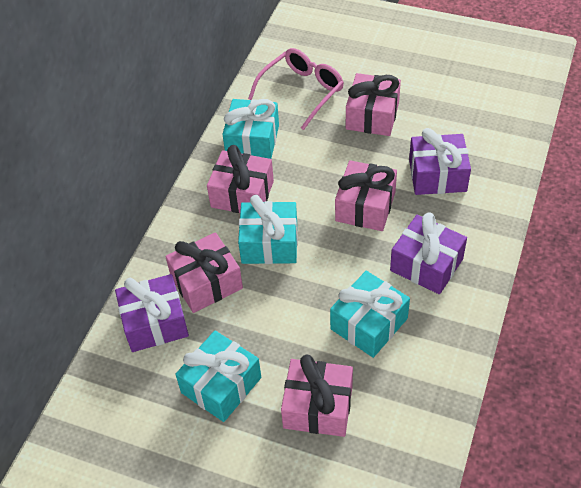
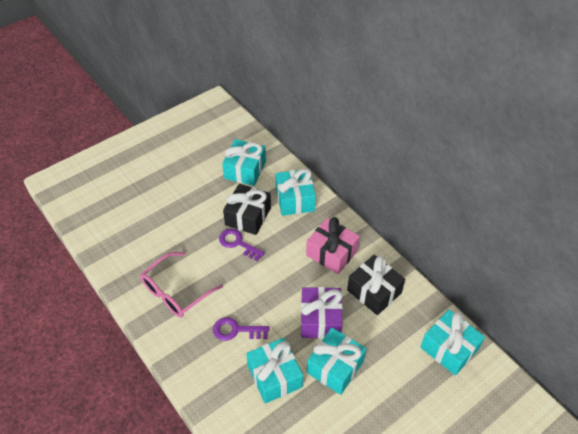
black gift: 0 -> 2
pink gift: 5 -> 1
purple gift: 3 -> 1
purple key: 0 -> 2
turquoise gift: 4 -> 5

